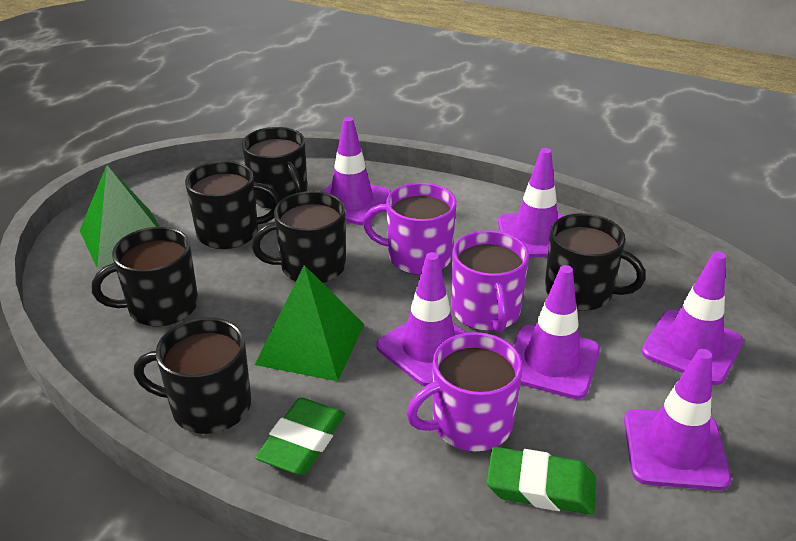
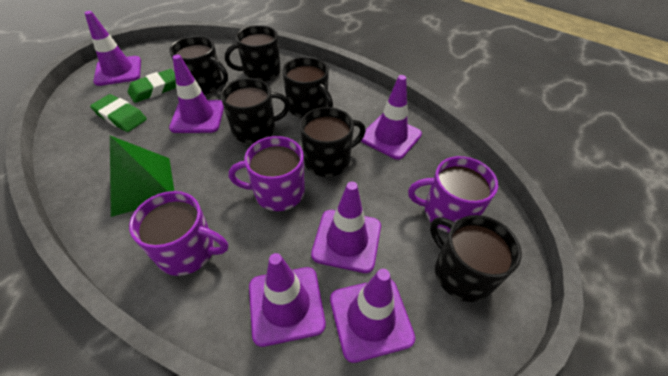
green pyramid: 2 -> 1

